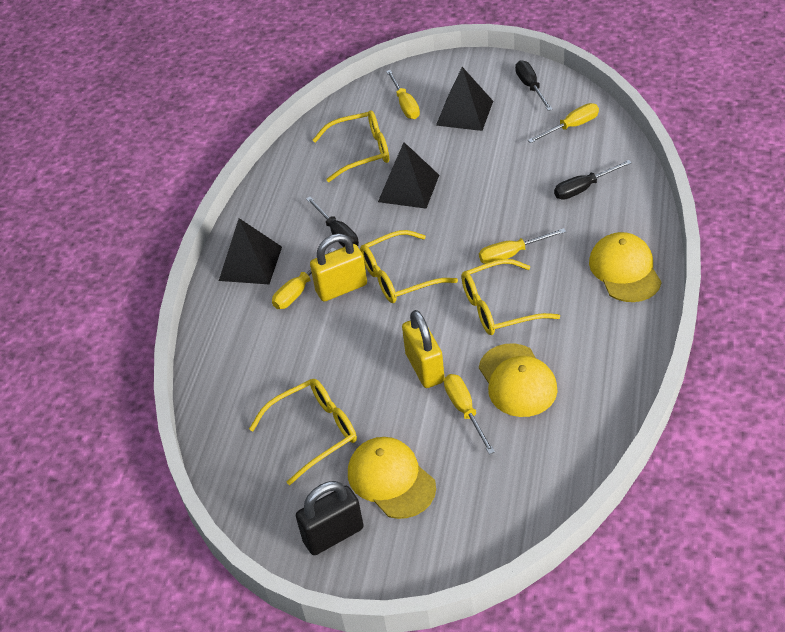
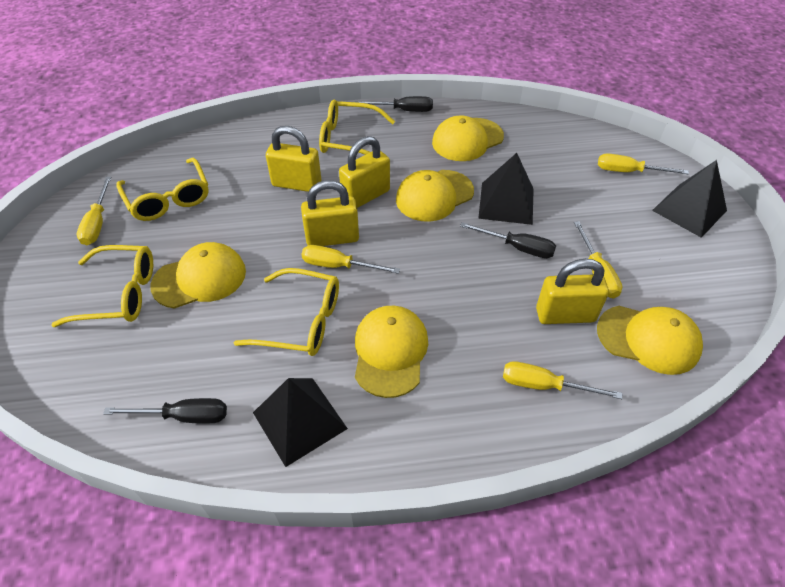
black padlock: 1 -> 0
yellow cap: 3 -> 5
yellow padlock: 2 -> 4

